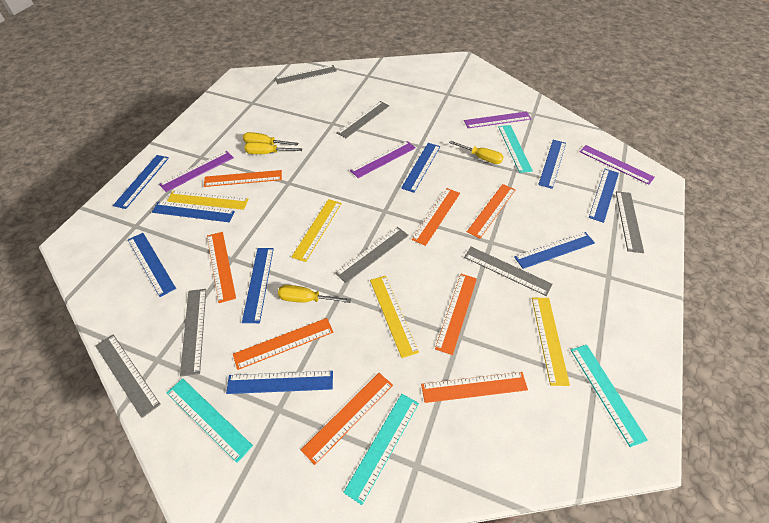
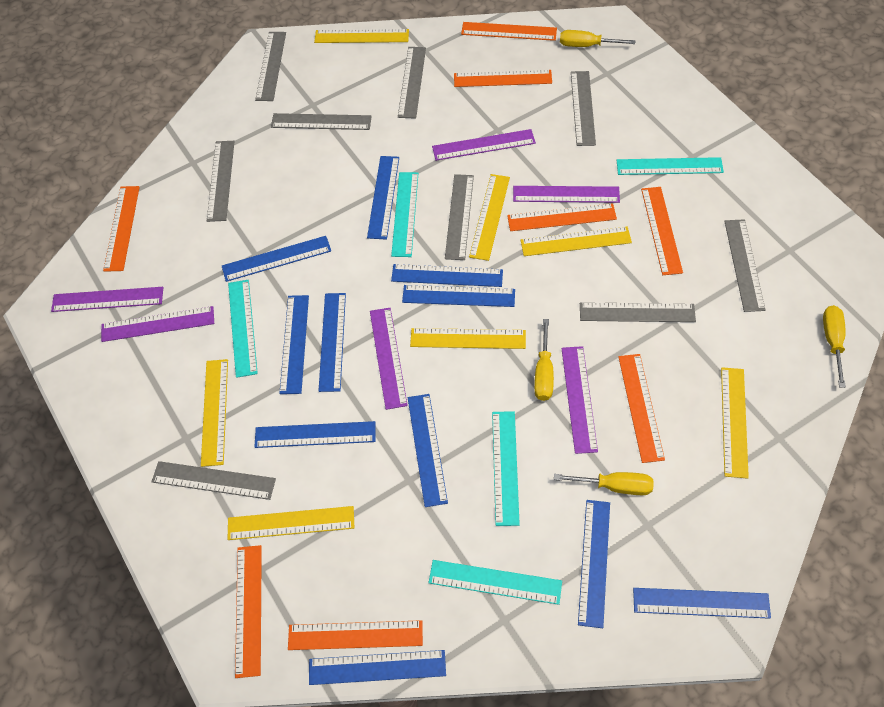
blue ruler: 9 -> 11
grey ruler: 7 -> 9
purple ruler: 4 -> 6
turquoise ruler: 4 -> 5
yellow ruler: 4 -> 7

